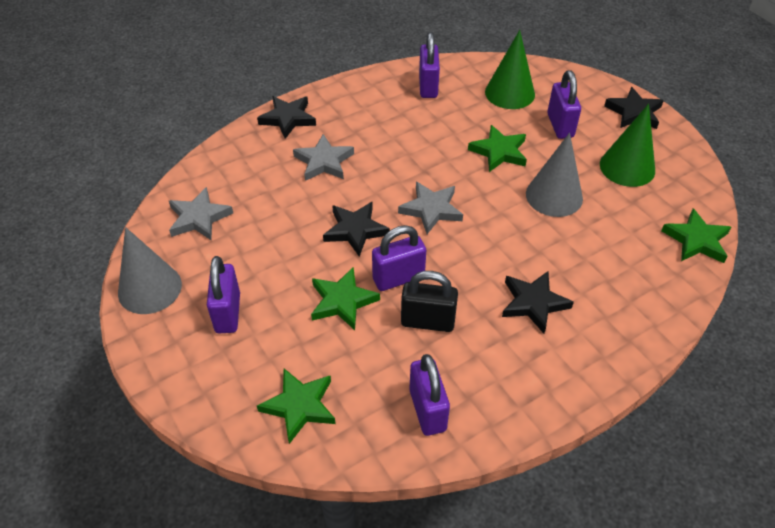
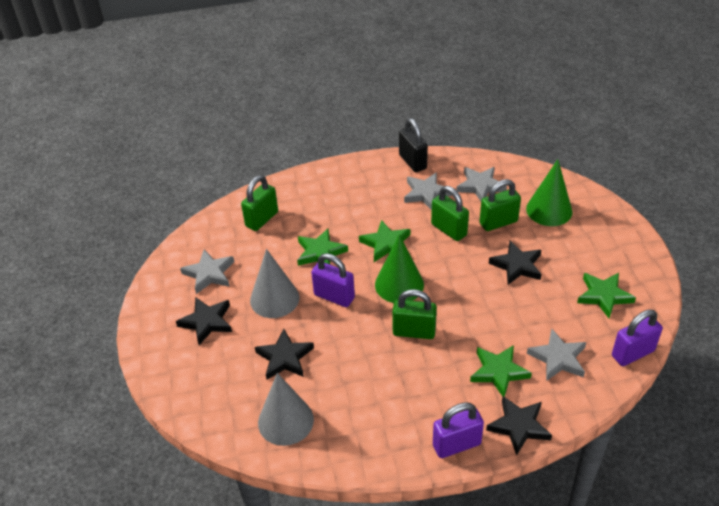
green padlock: 0 -> 4
grey star: 3 -> 4
purple padlock: 5 -> 3

